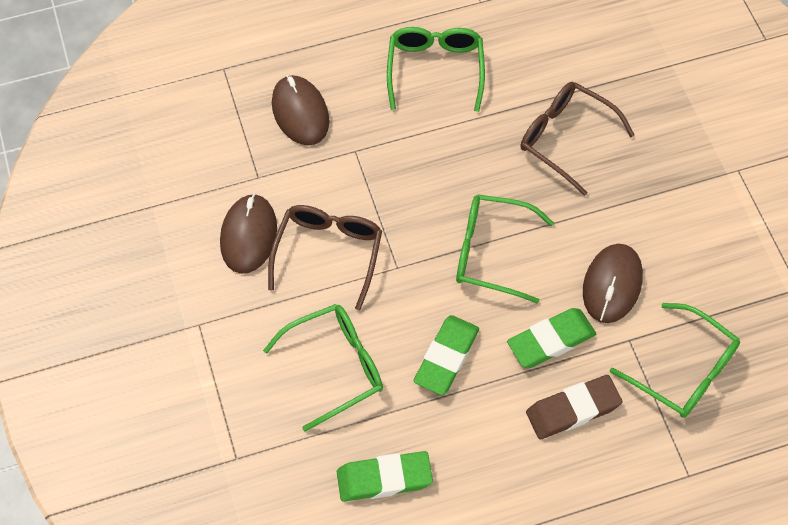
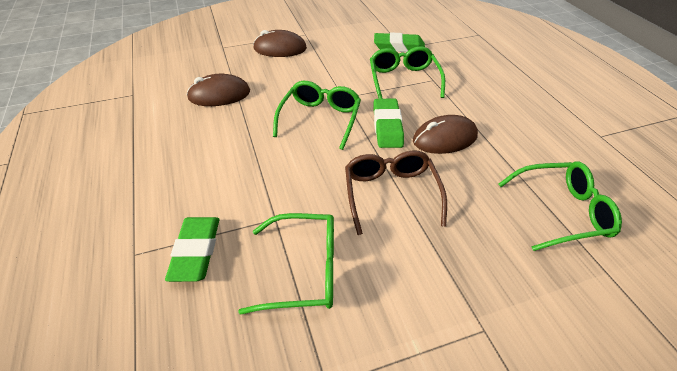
brown eraser: 1 -> 0
brown glasses: 2 -> 1

